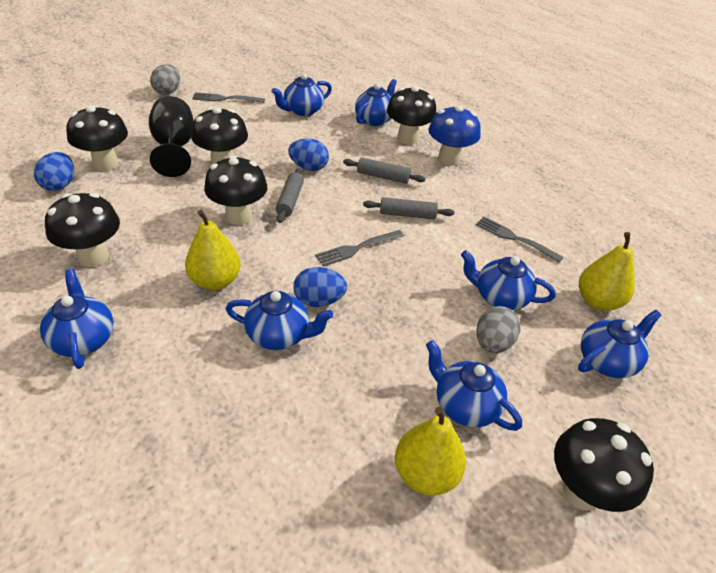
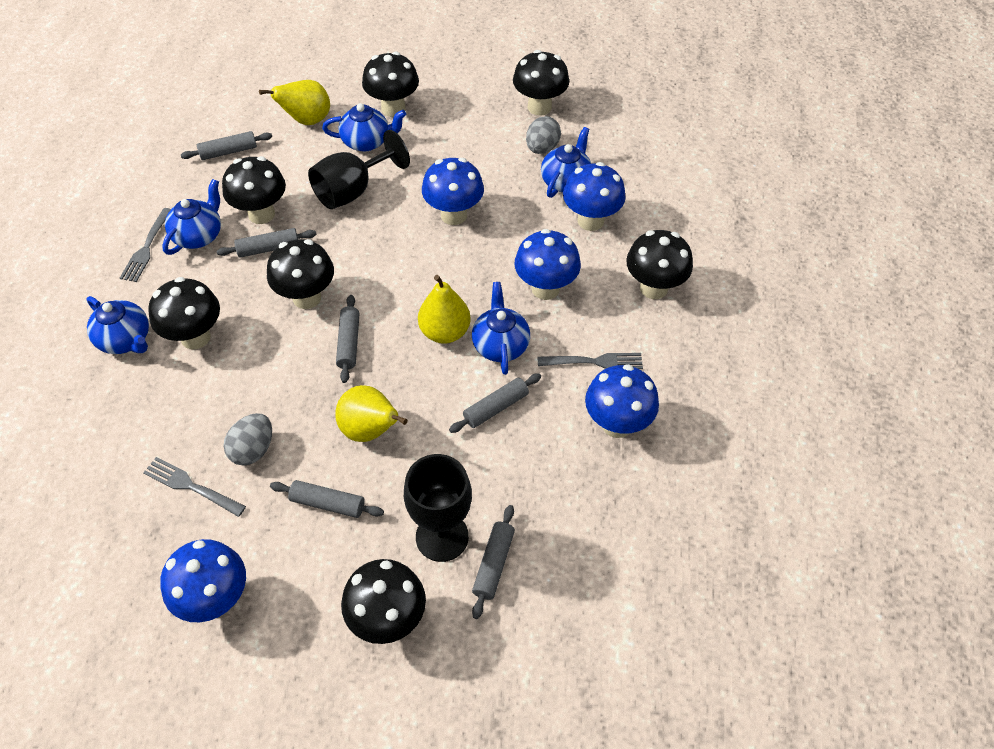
black goblet: 1 -> 2
black mushroom: 6 -> 7
blue egg: 3 -> 0
blue mushroom: 1 -> 5
blue teapot: 7 -> 5
grey rolling pin: 3 -> 6

